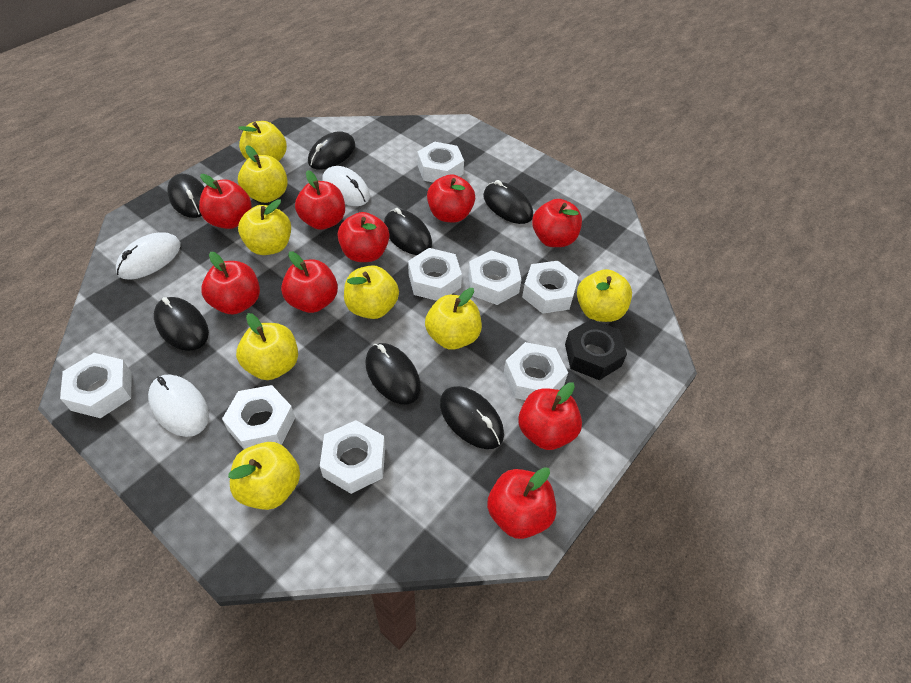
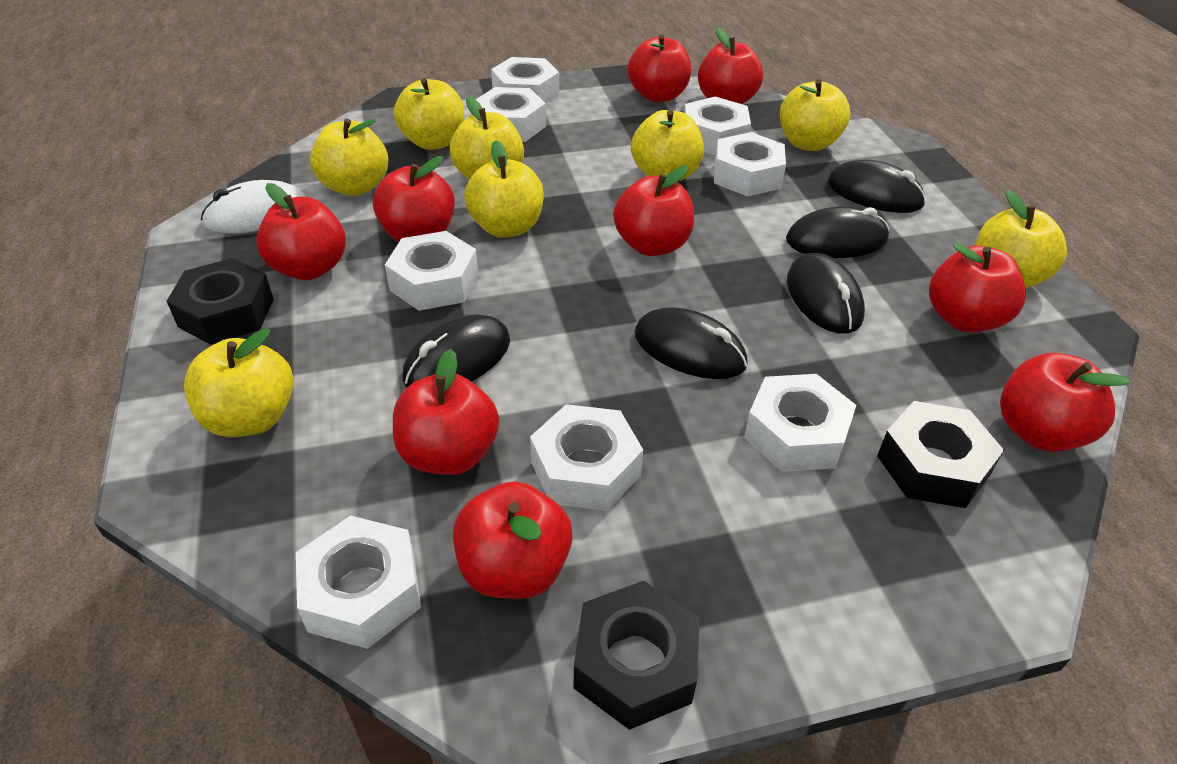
black mouse: 7 -> 5
black nut: 1 -> 3
white mouse: 3 -> 1

